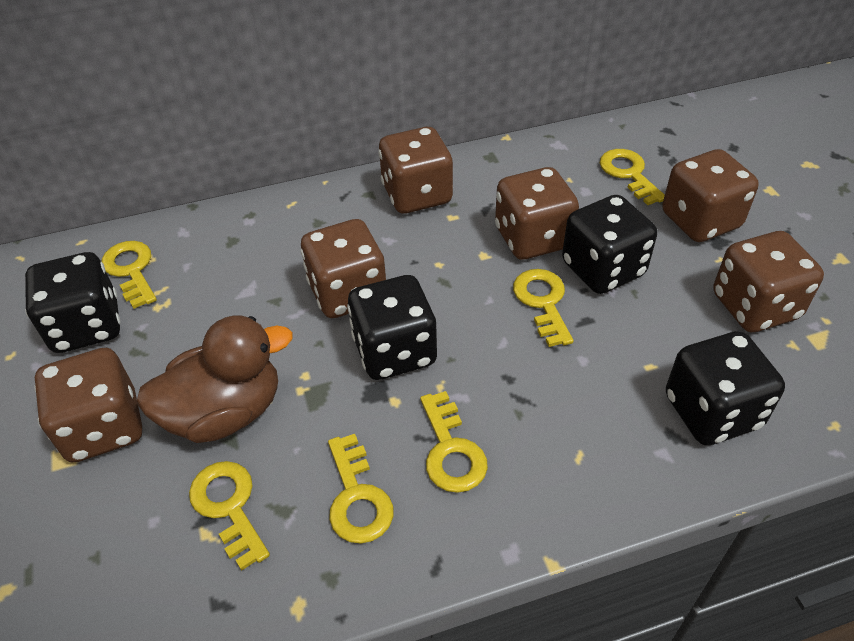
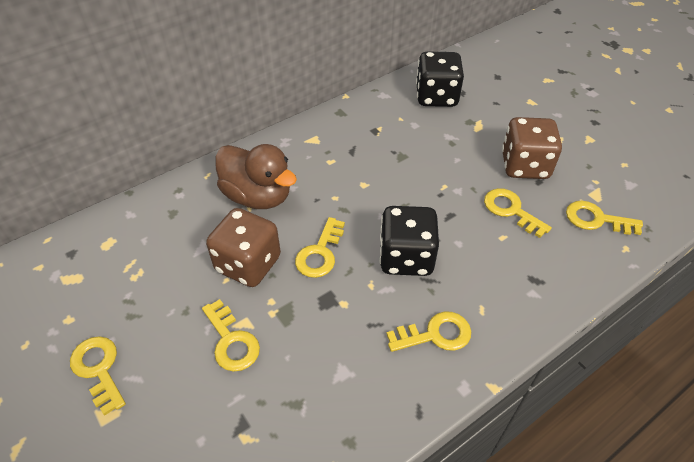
black dice: 4 -> 2
brown dice: 6 -> 2

